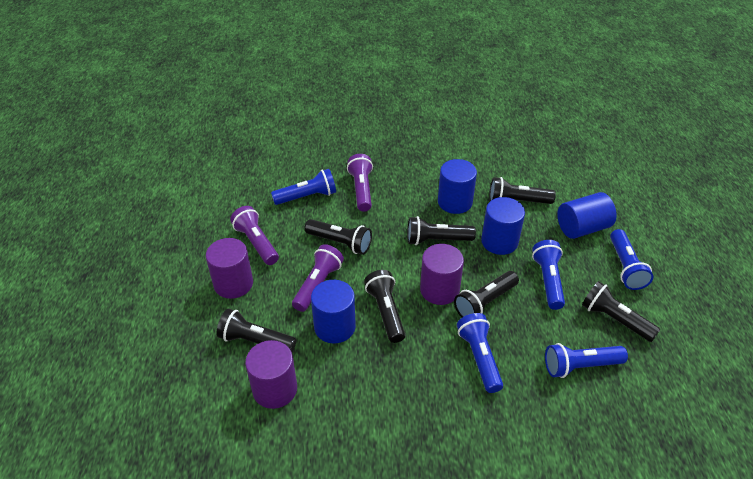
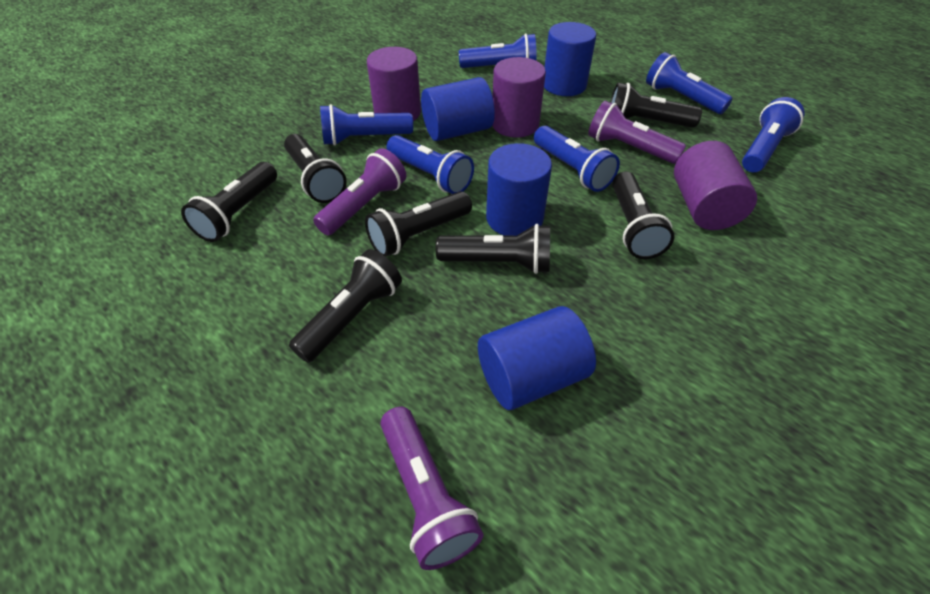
blue flashlight: 5 -> 6

